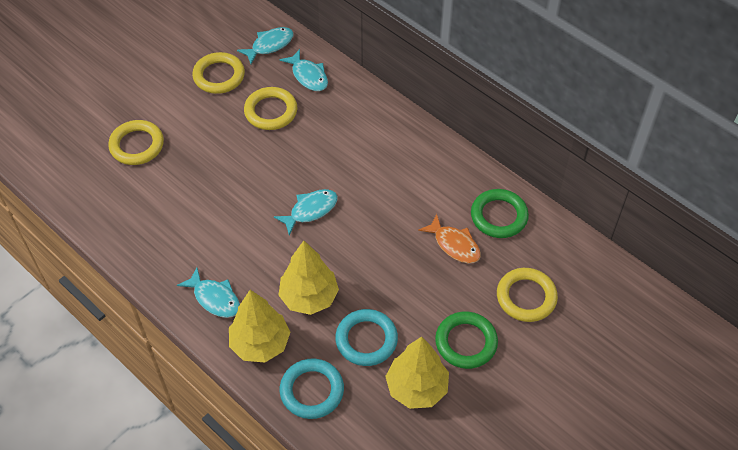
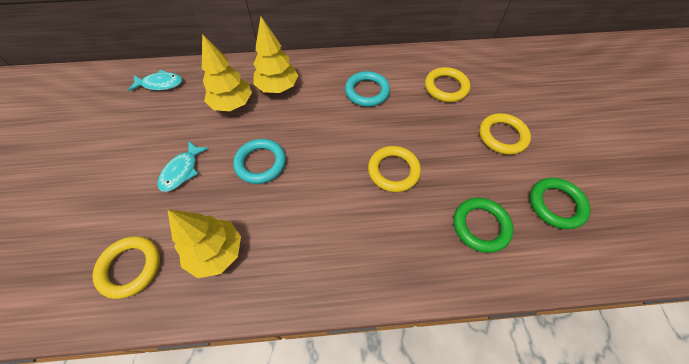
orange fish: 1 -> 0
turquoise fish: 4 -> 2

